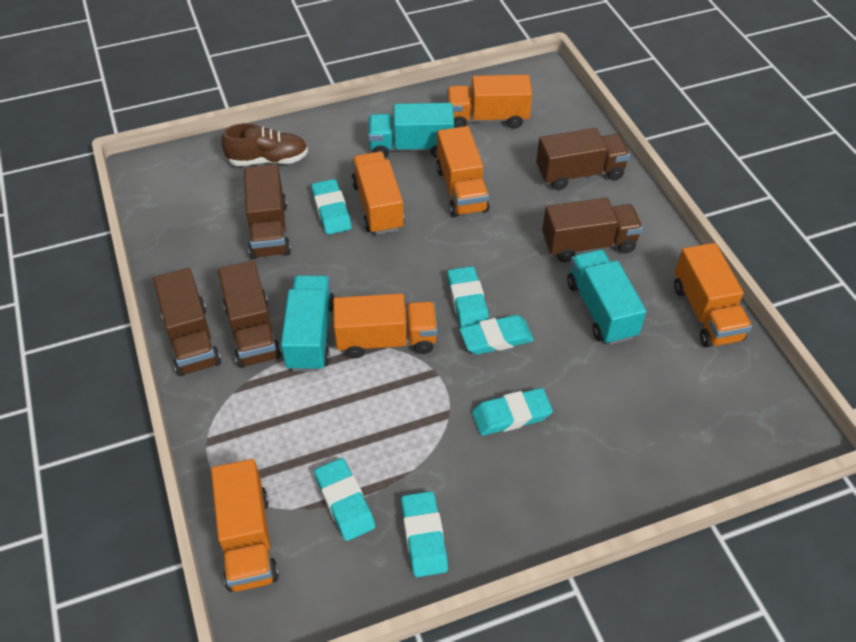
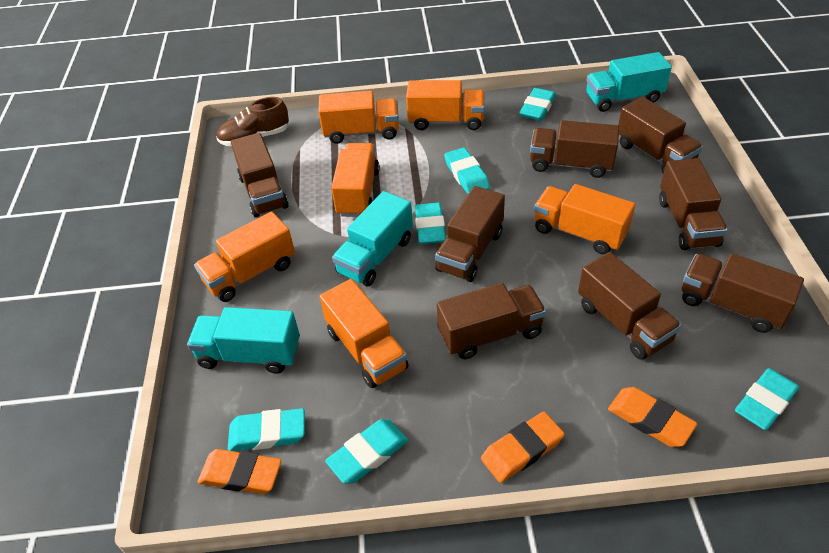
brown truck: 5 -> 8
orange eraser: 0 -> 3

